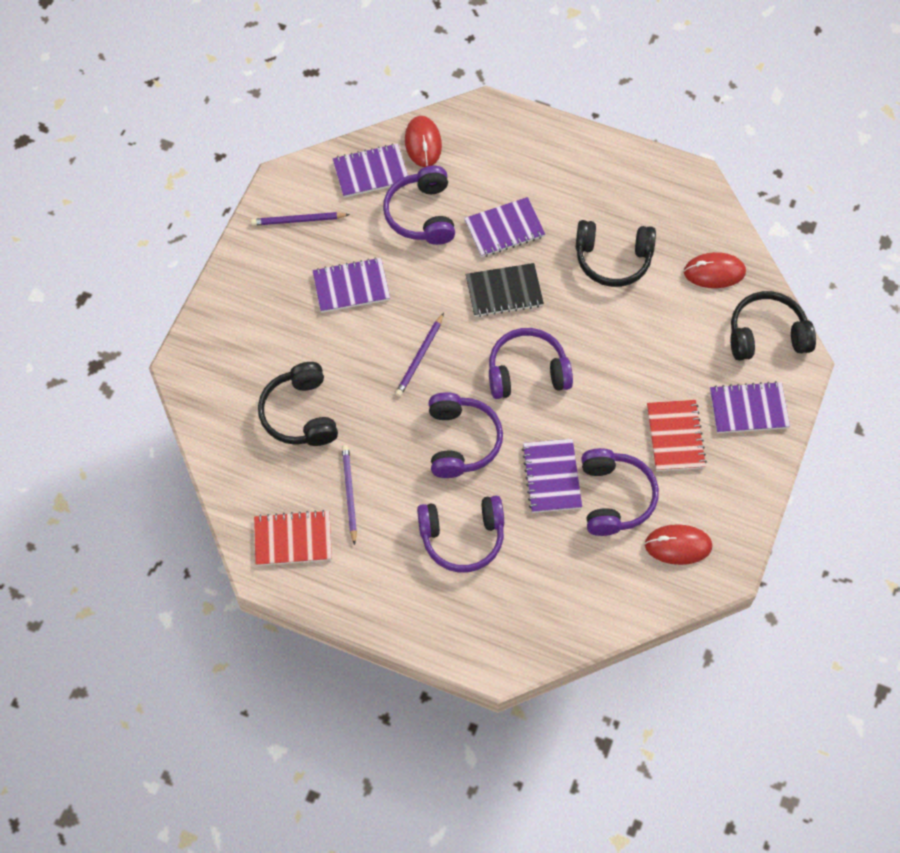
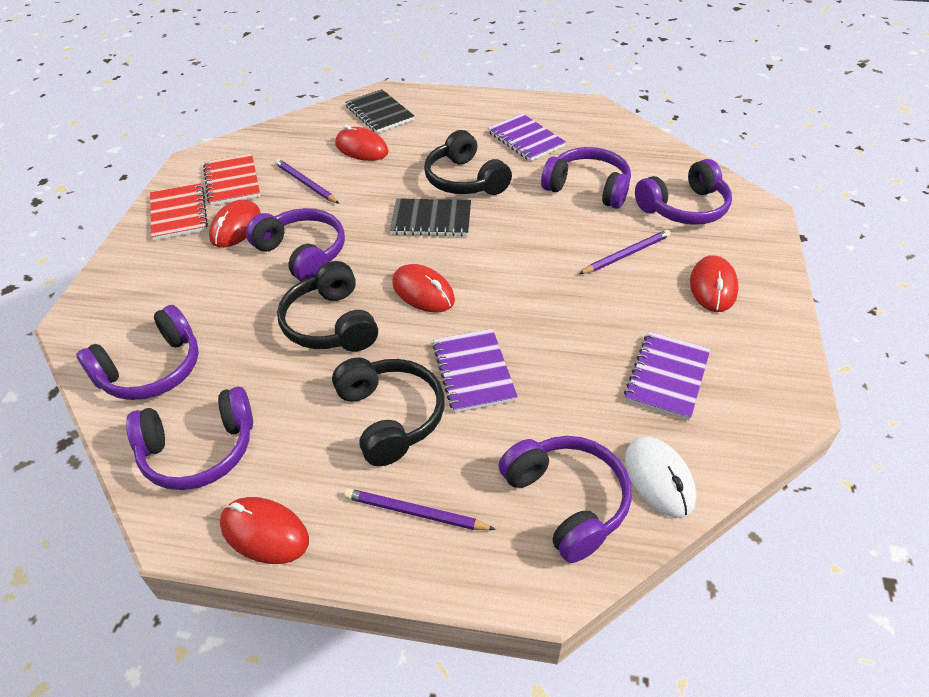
black notebook: 1 -> 2
purple headphones: 5 -> 6
purple notebook: 5 -> 3
red mouse: 3 -> 5
white mouse: 0 -> 1

